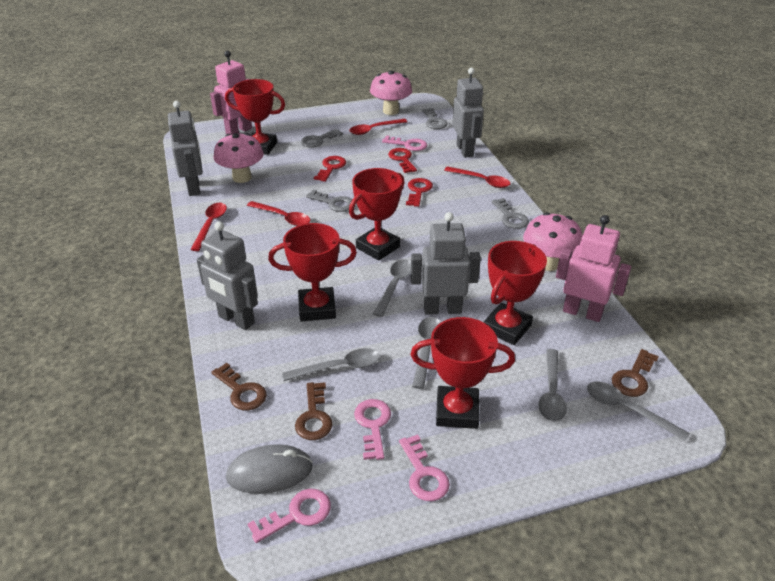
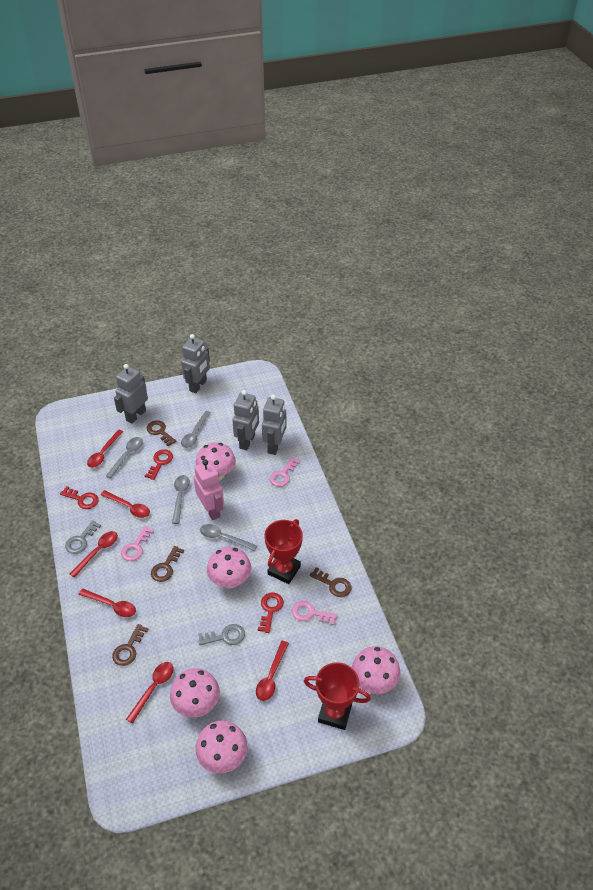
brown key: 3 -> 4
grey key: 4 -> 2
grey mouse: 1 -> 0
grey spoon: 5 -> 4
pink key: 4 -> 3
pink mushroom: 3 -> 5
pink robot: 2 -> 1
red spoon: 4 -> 6
red trophy: 5 -> 2

